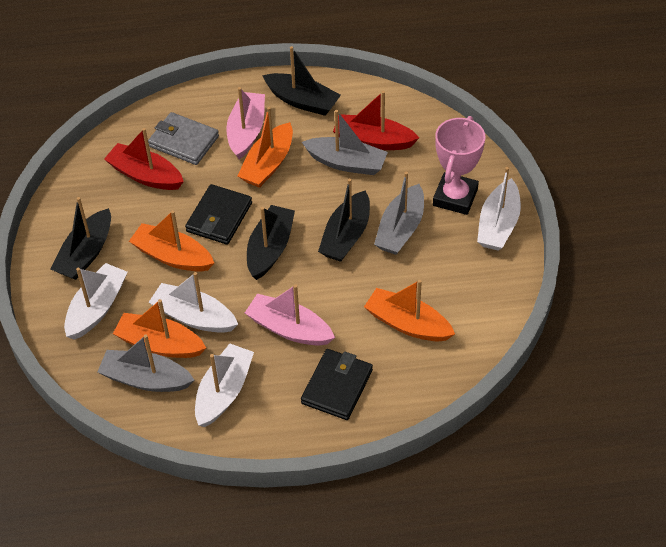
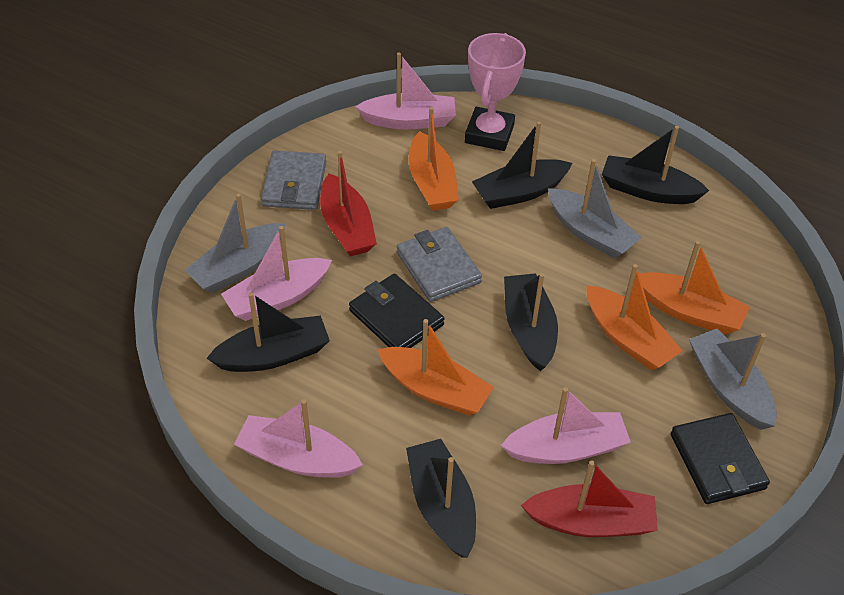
black boat: 4 -> 5
grey wallet: 1 -> 2
pink boat: 2 -> 4
white boat: 4 -> 0

